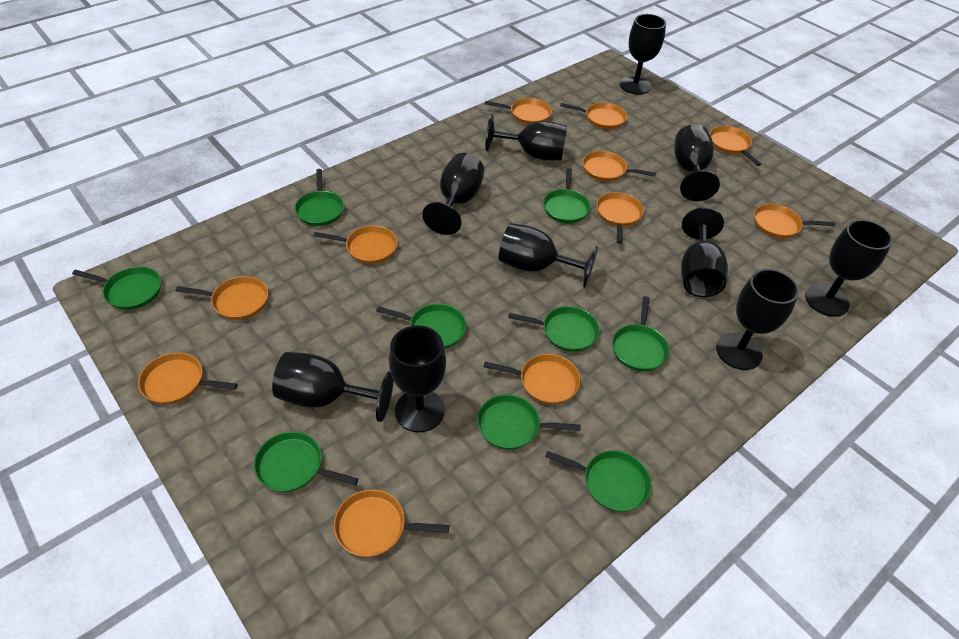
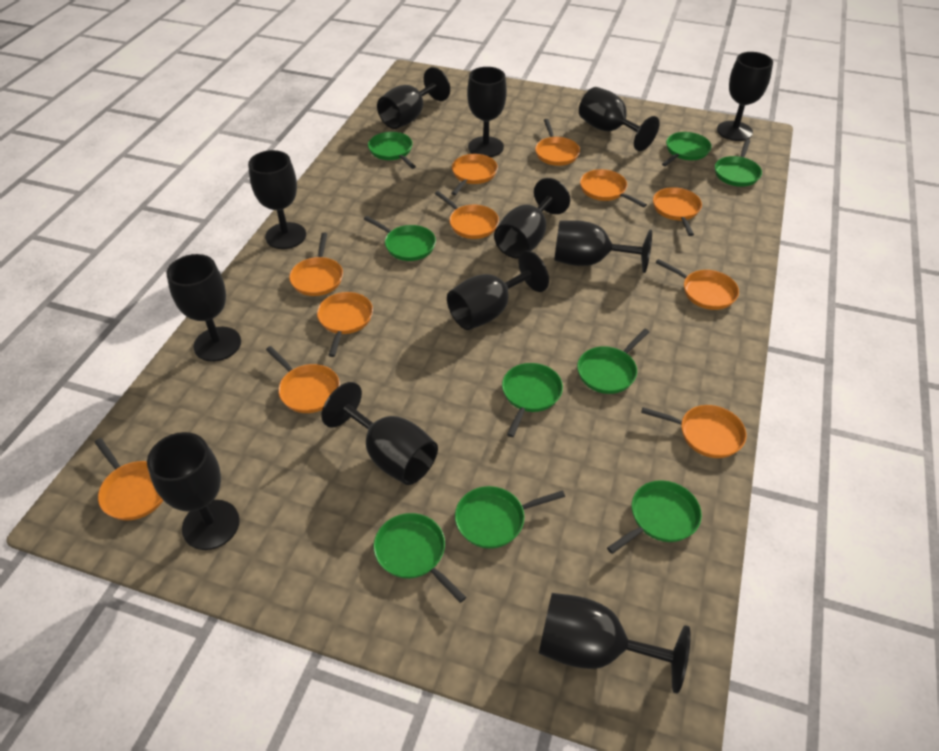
black goblet: 10 -> 12

